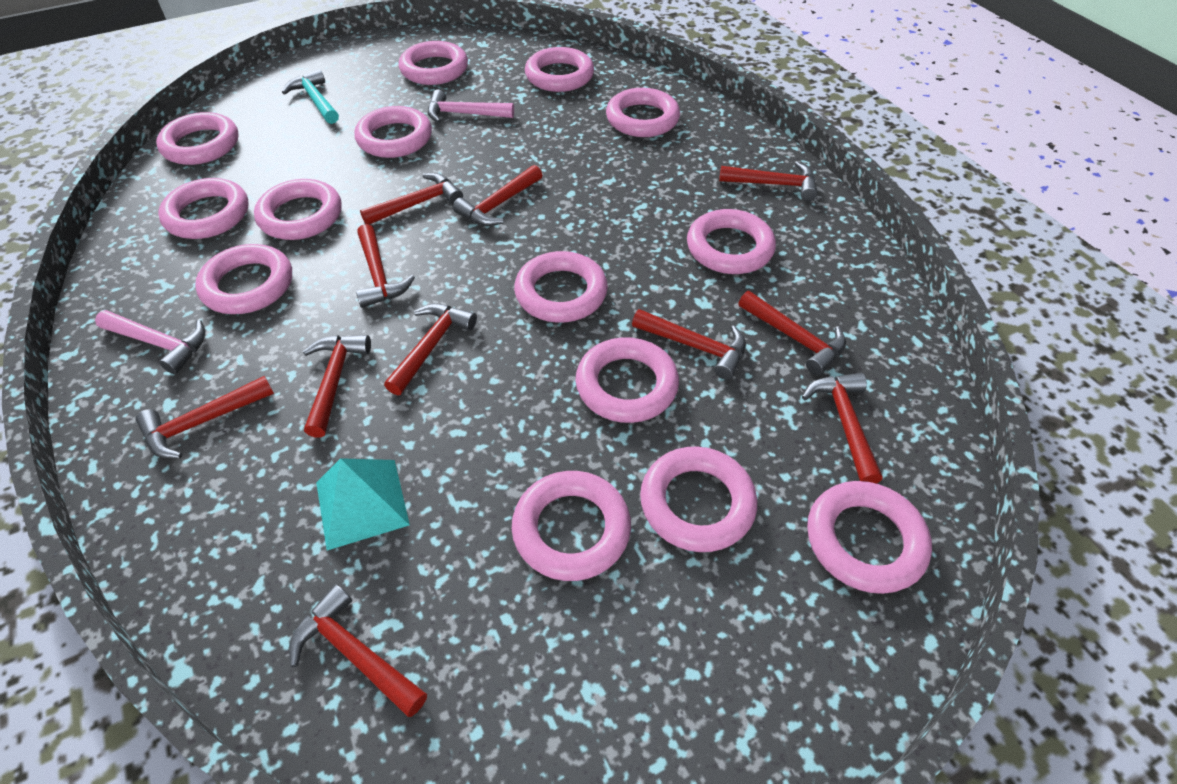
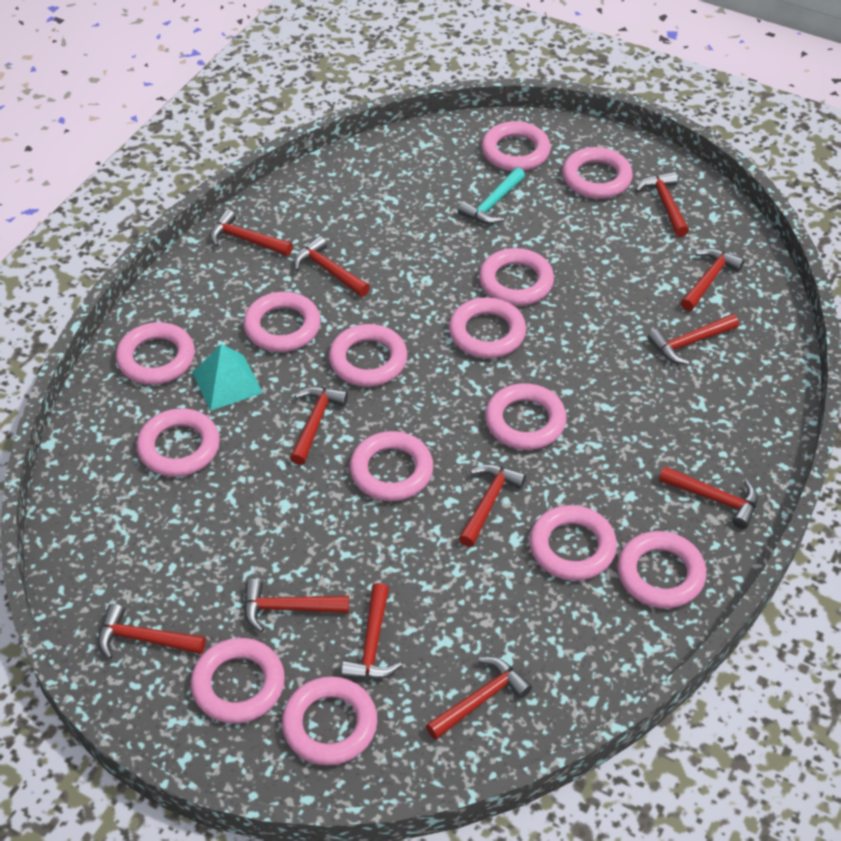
pink hammer: 2 -> 0
red hammer: 11 -> 12

